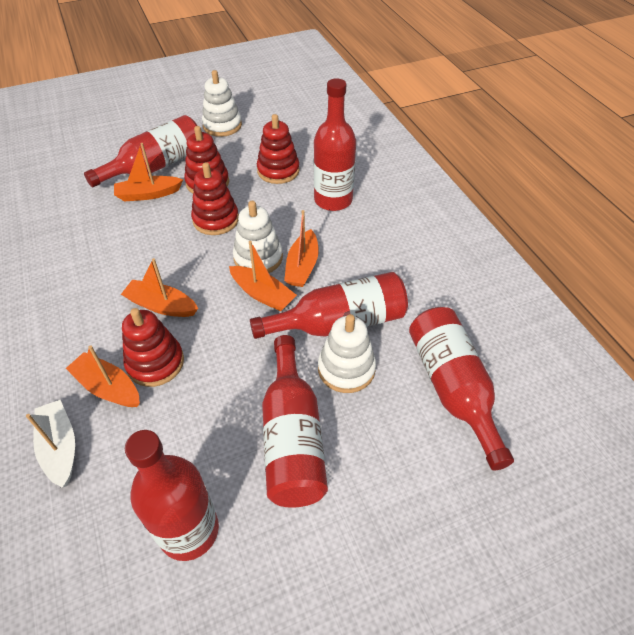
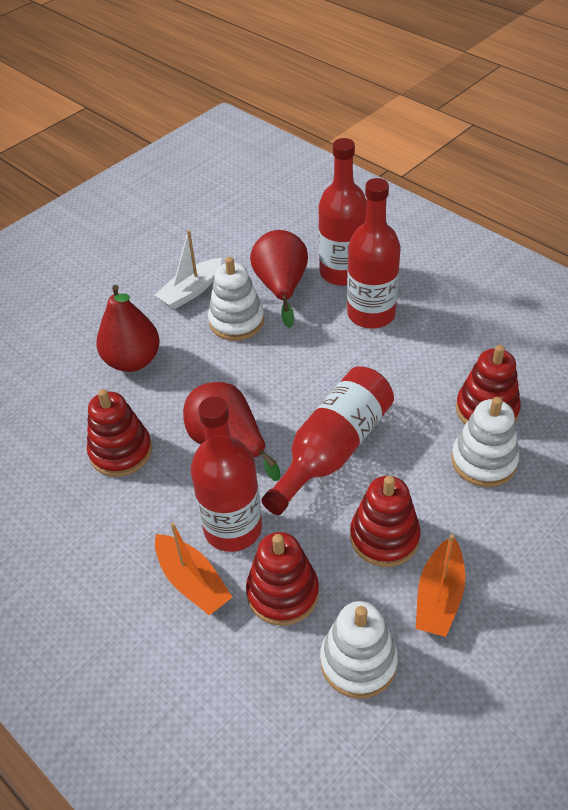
orange boat: 5 -> 2
red bottle: 6 -> 4
red pear: 0 -> 3

